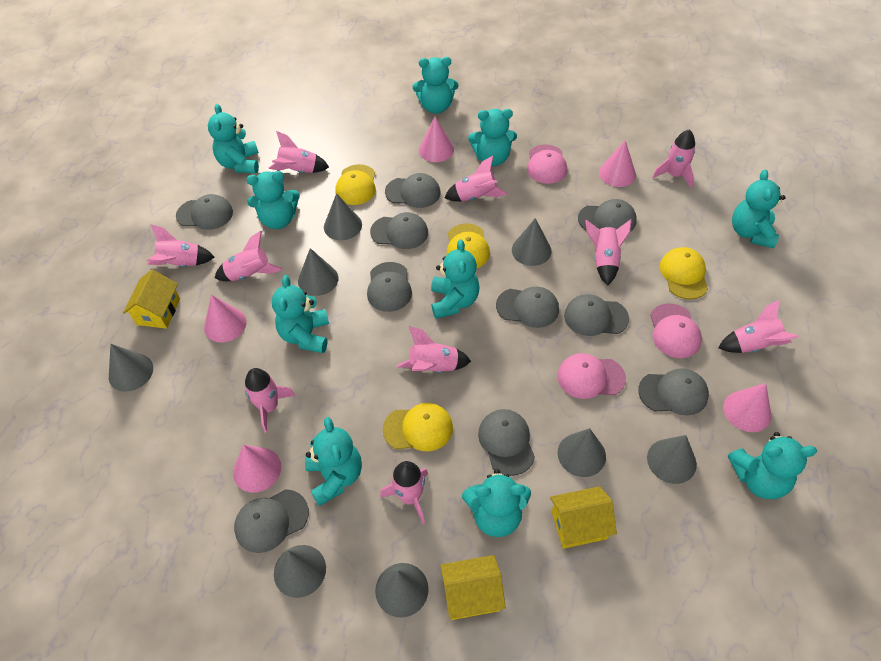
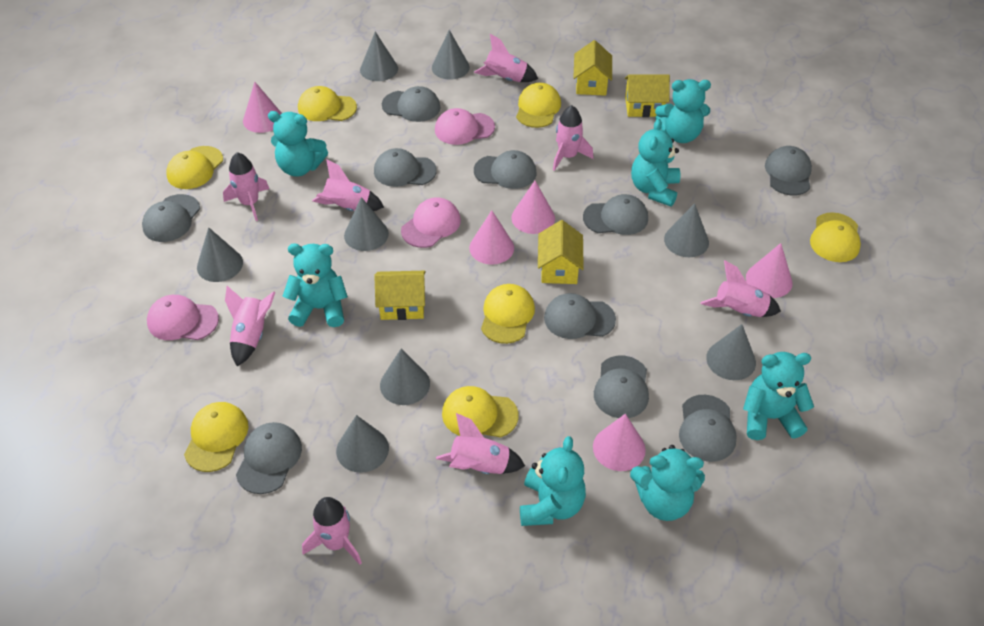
pink rocket: 10 -> 8
turquoise teddy bear: 10 -> 7
yellow cap: 4 -> 7
yellow house: 3 -> 4

